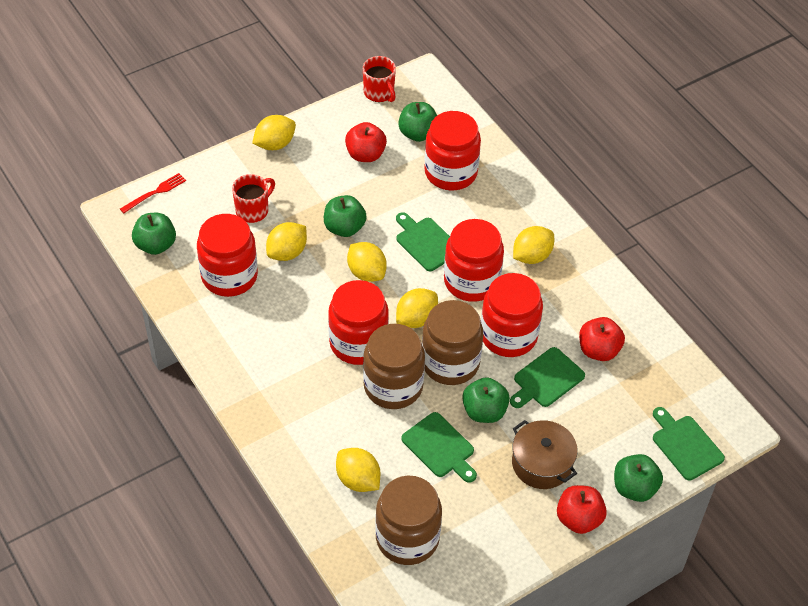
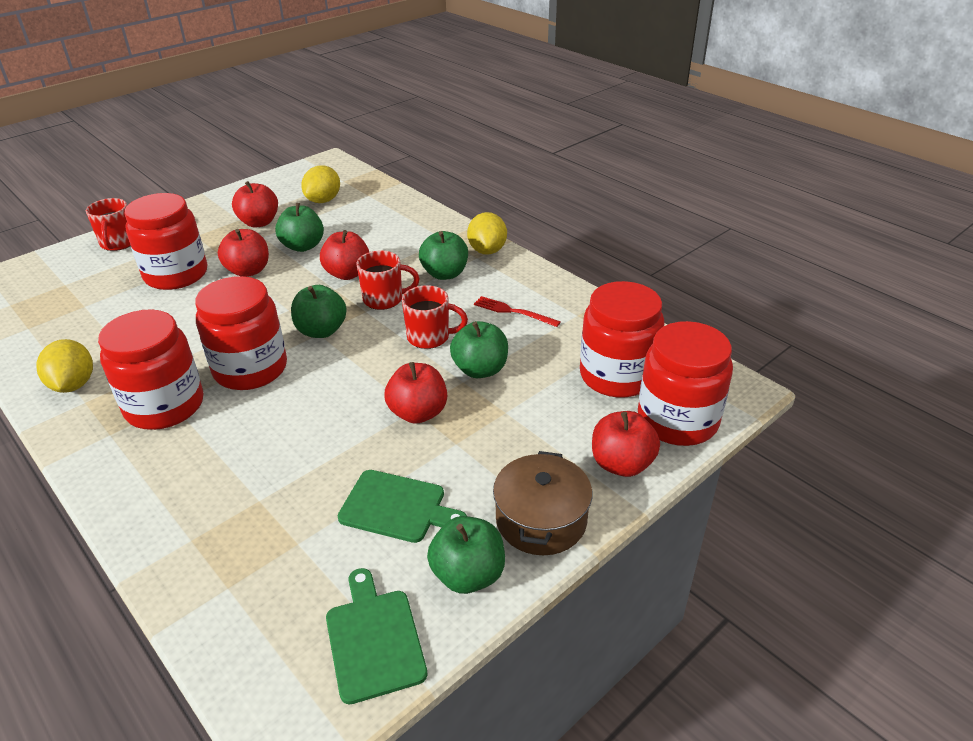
brown jar: 3 -> 0
green cutting board: 4 -> 2
red apple: 3 -> 5
red mug: 2 -> 3
yellow lemon: 6 -> 3

